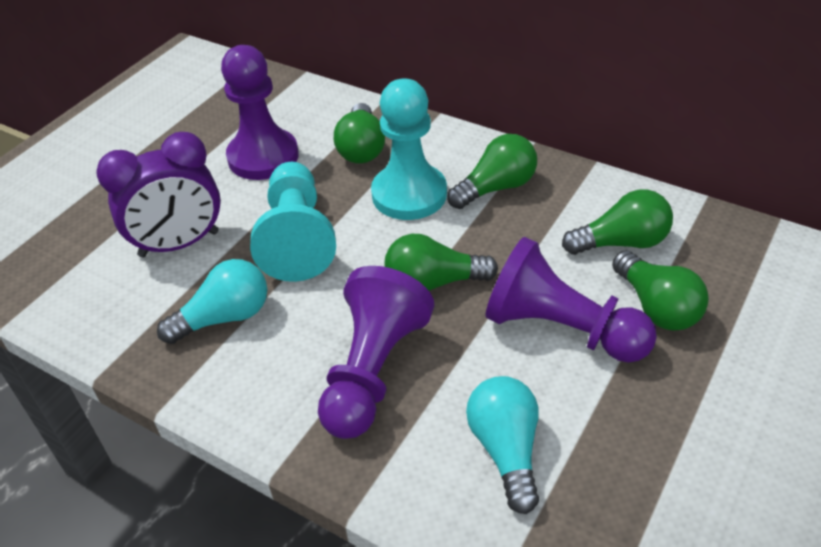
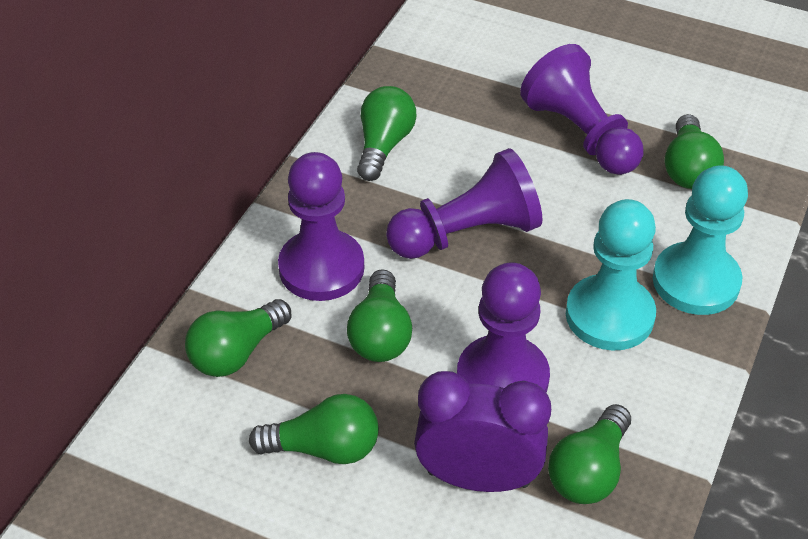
green light bulb: 5 -> 6
purple pawn: 3 -> 4
turquoise light bulb: 2 -> 0

